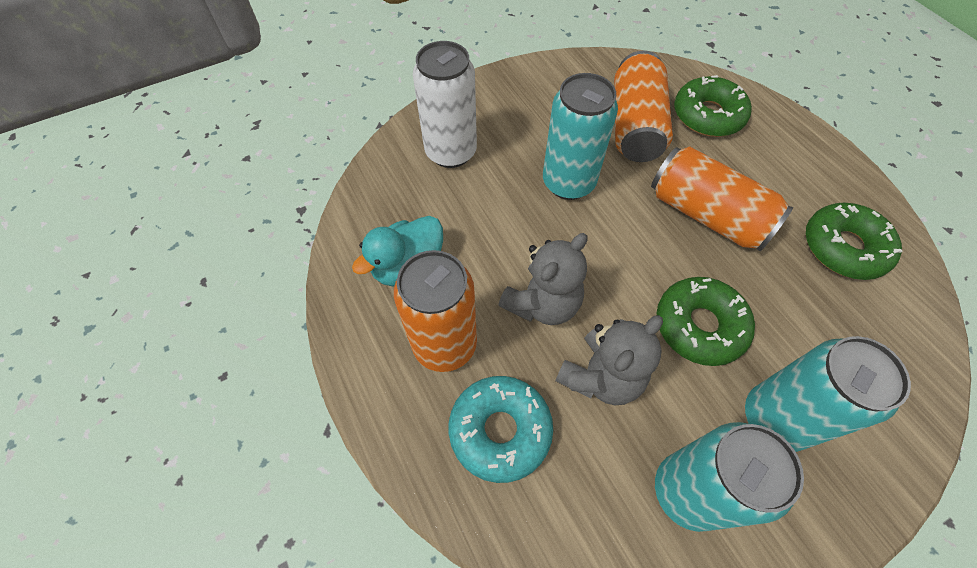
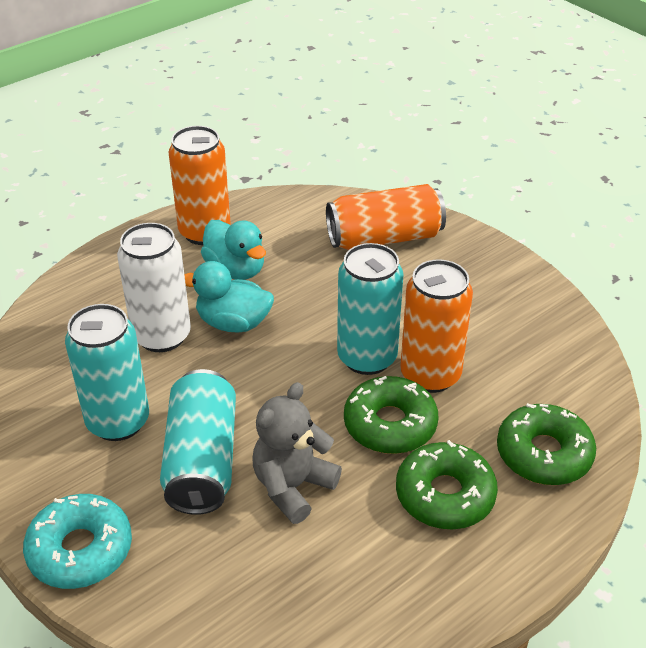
grey teddy bear: 2 -> 1
turquoise duck: 1 -> 2

